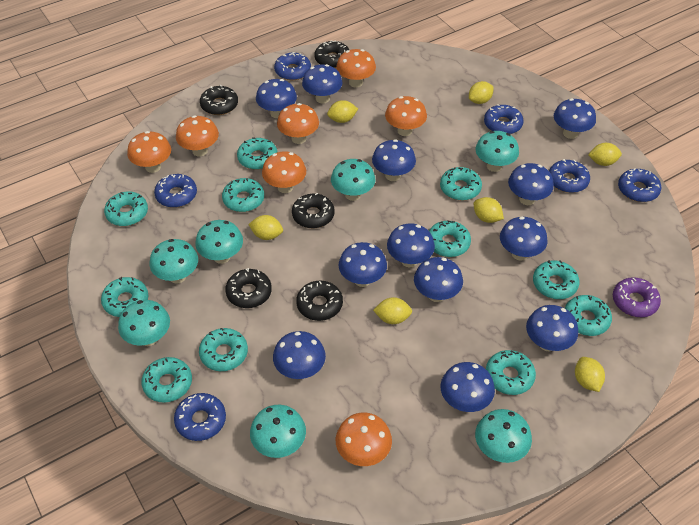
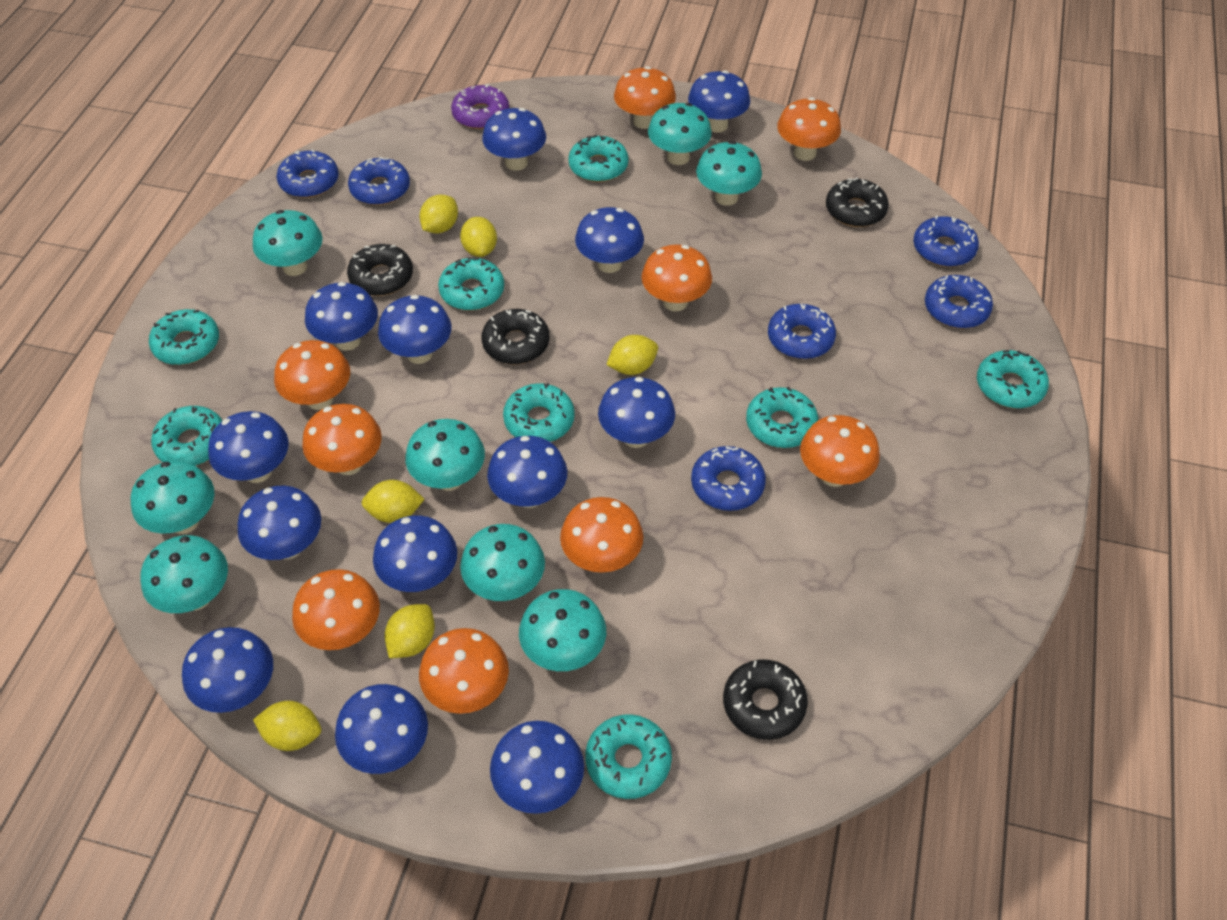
black donut: 5 -> 4
blue mushroom: 12 -> 13
orange mushroom: 7 -> 9
turquoise donut: 11 -> 8
turquoise mushroom: 7 -> 8
yellow lemon: 7 -> 6

